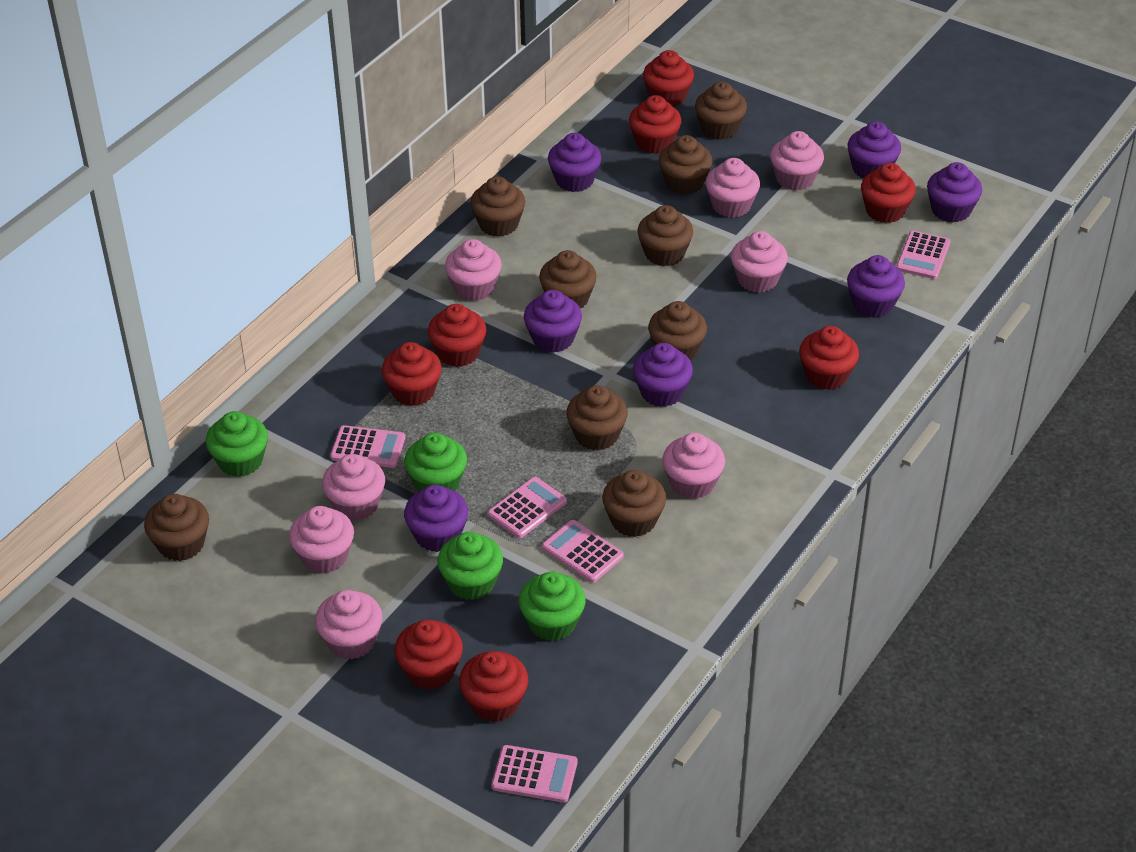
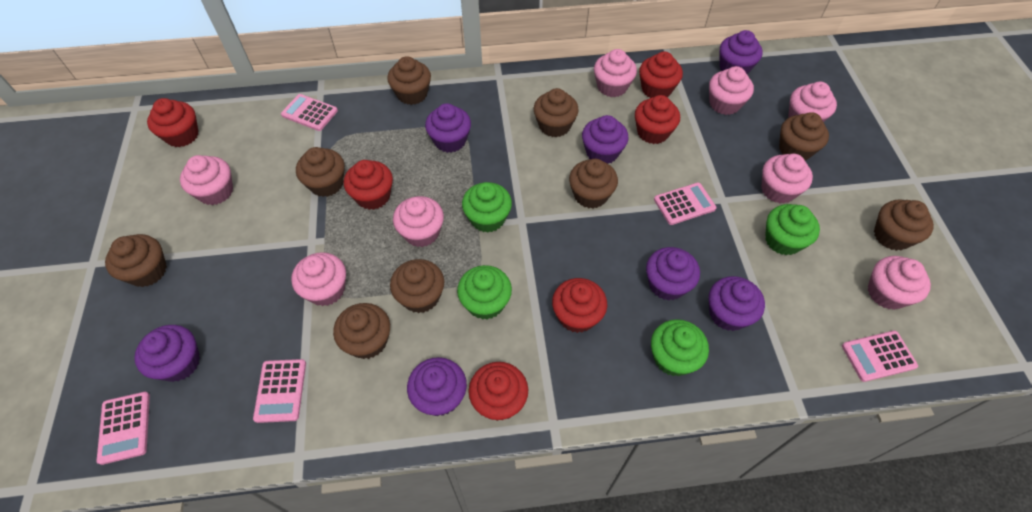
red cupcake: 8 -> 6

